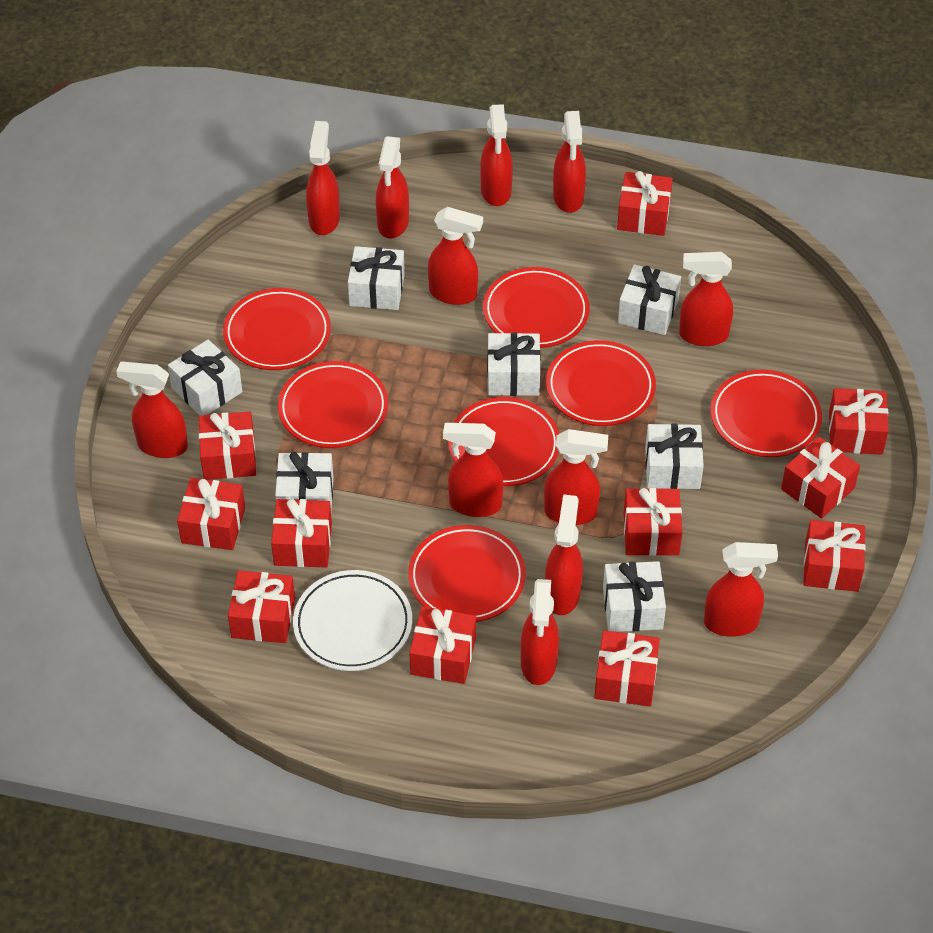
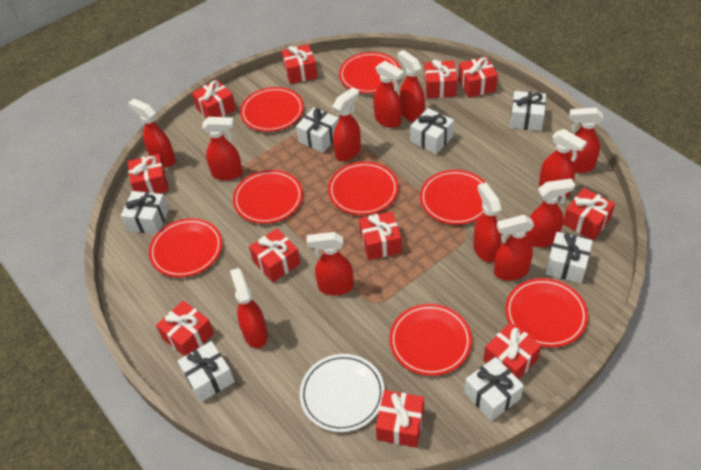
red plate: 7 -> 8

